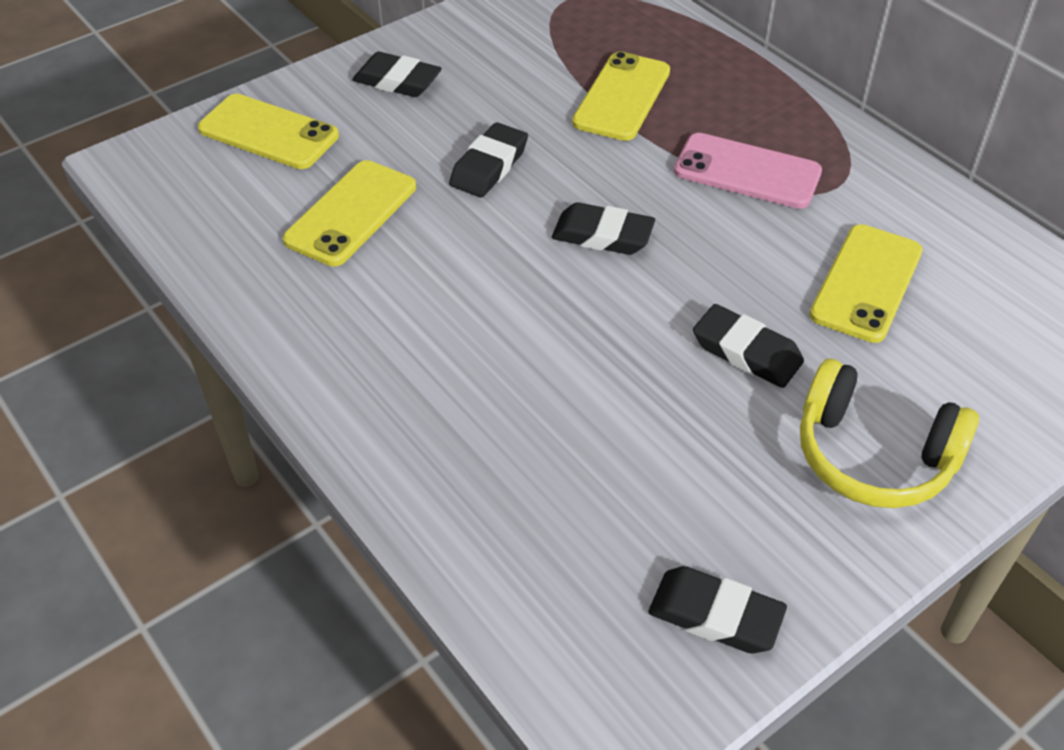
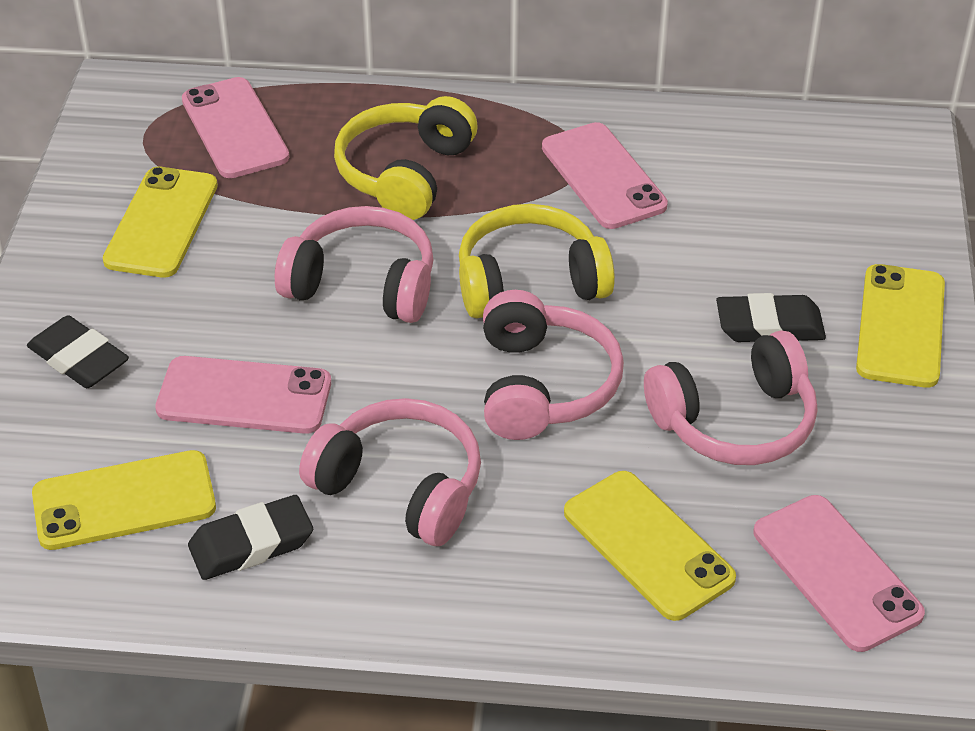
black eraser: 5 -> 3
pink headphones: 0 -> 4
pink phone: 1 -> 4
yellow headphones: 1 -> 2

